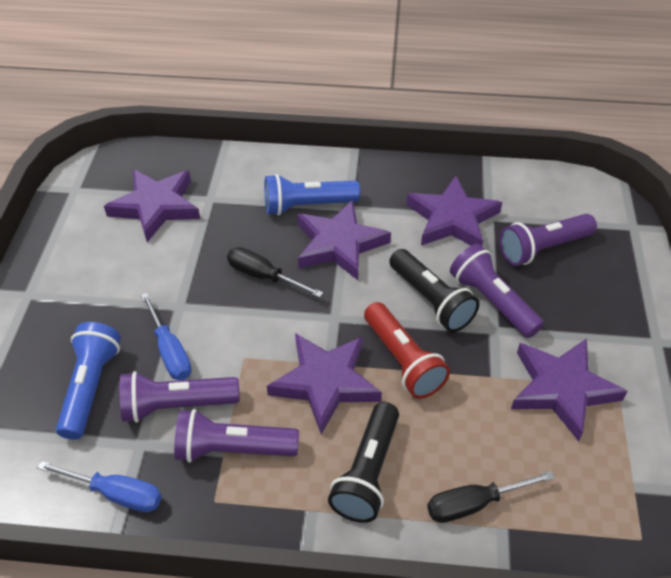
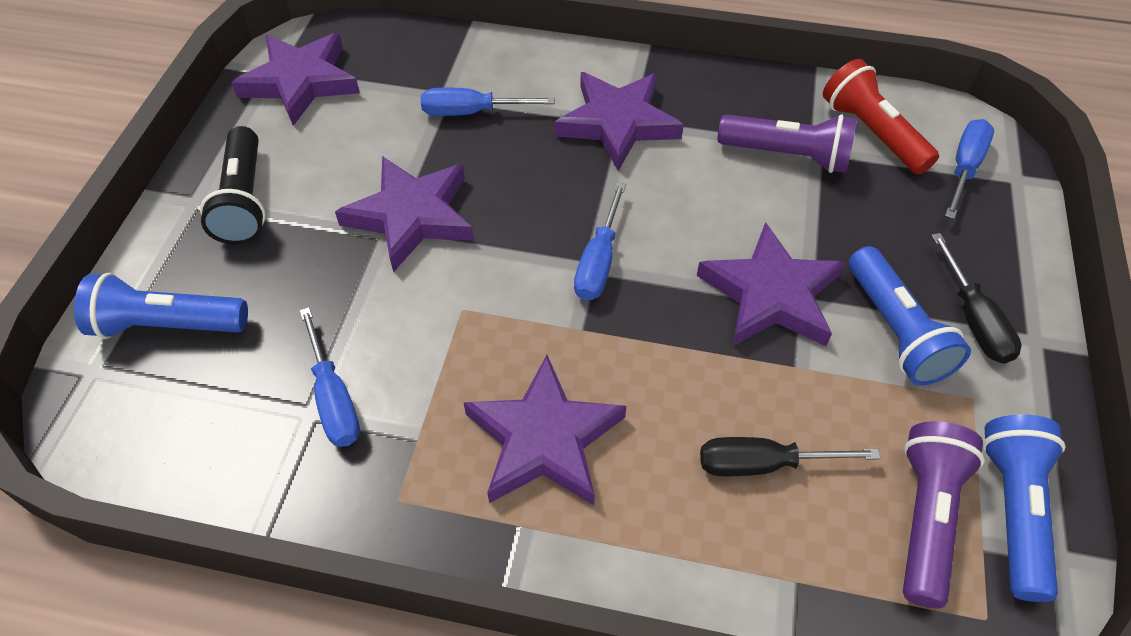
black flashlight: 2 -> 1
blue flashlight: 2 -> 3
blue screwdriver: 2 -> 4
purple flashlight: 4 -> 2

